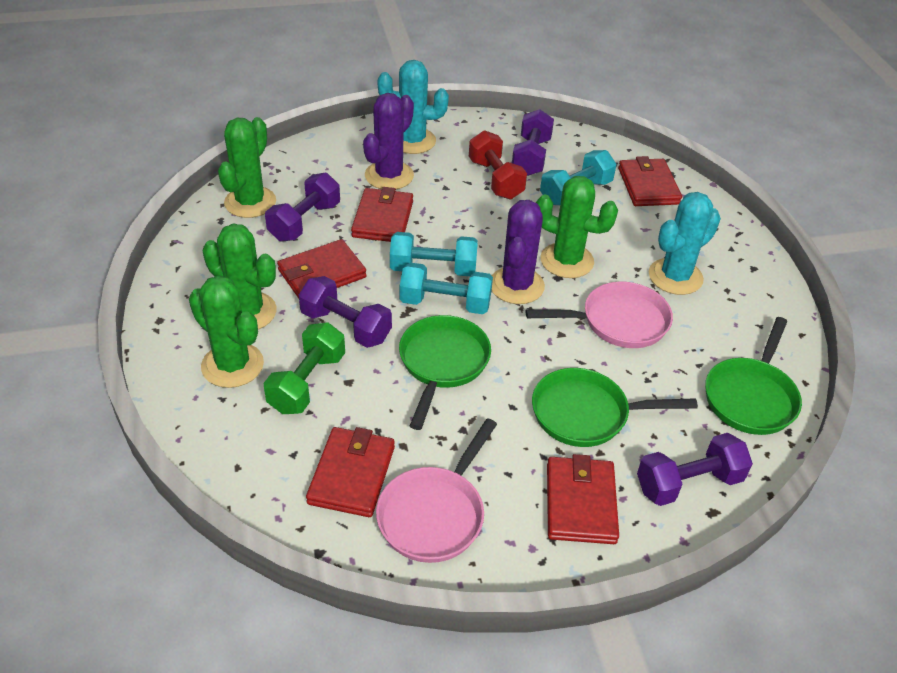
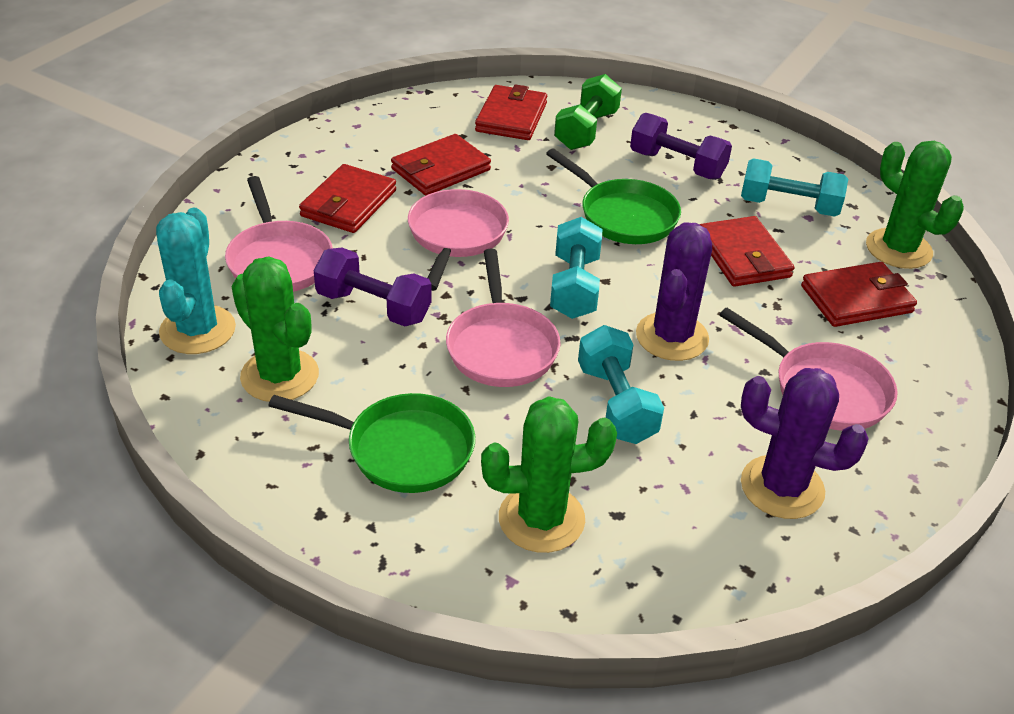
green cactus: 4 -> 3
green pan: 3 -> 2
pink pan: 2 -> 4
purple dumbbell: 4 -> 2
red dumbbell: 1 -> 0
turquoise cactus: 2 -> 1

